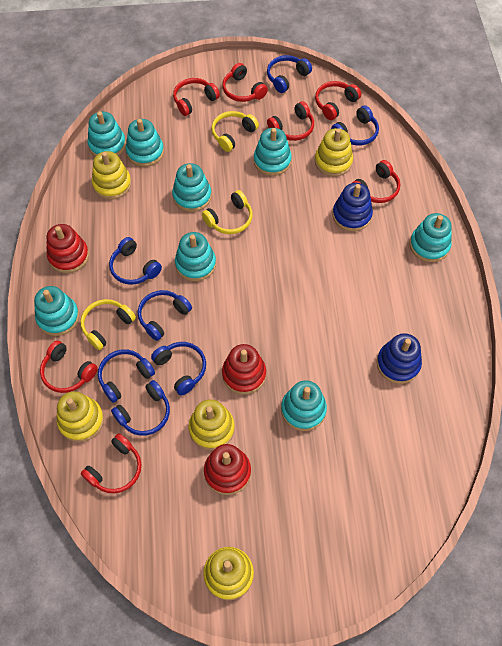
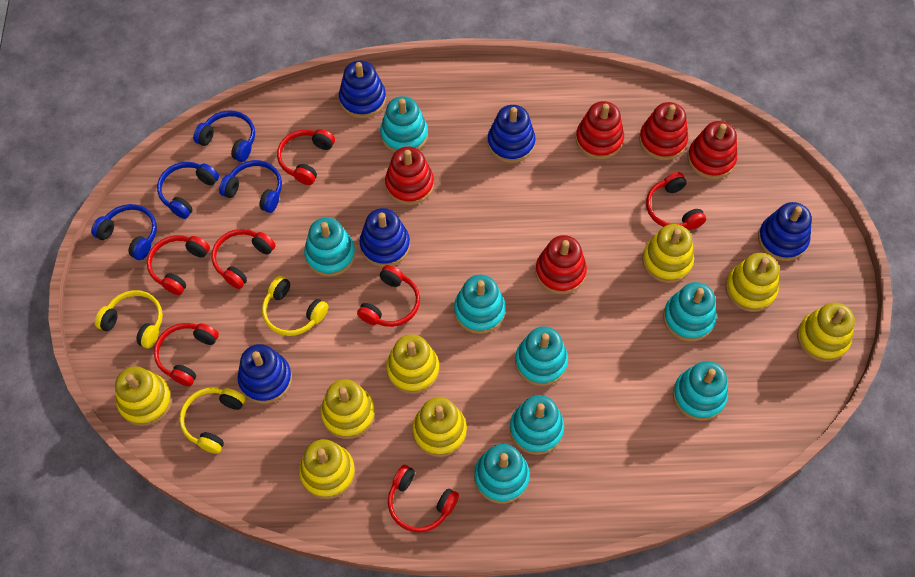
blue headphones: 7 -> 4
blue stacking toy: 2 -> 5
red stacking toy: 3 -> 5
yellow stacking toy: 5 -> 8

